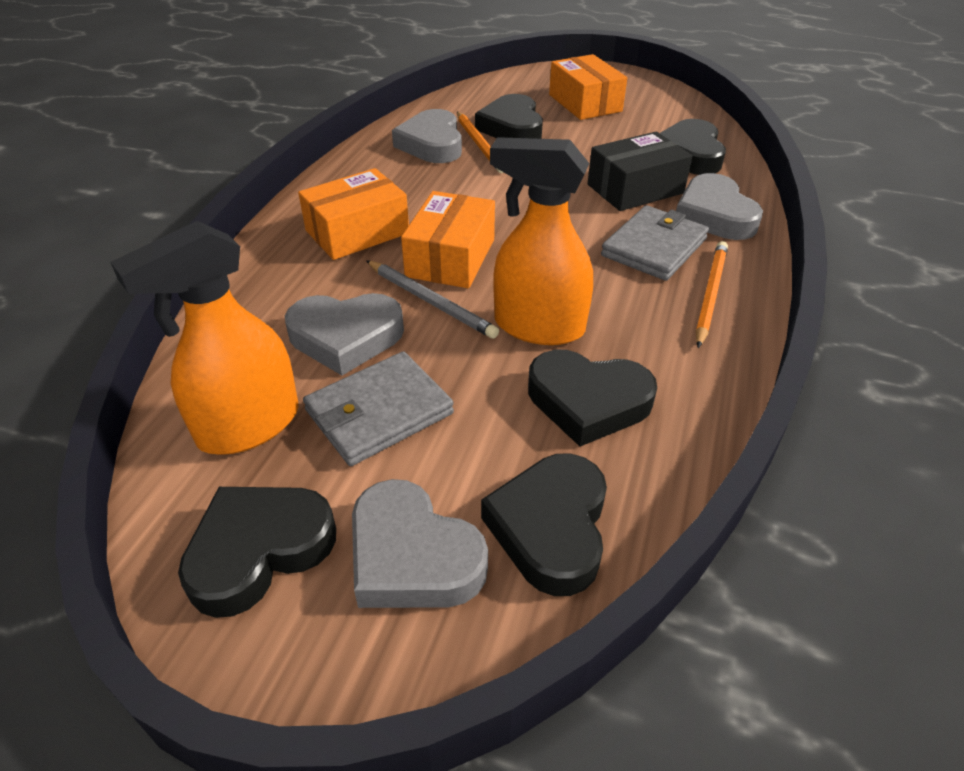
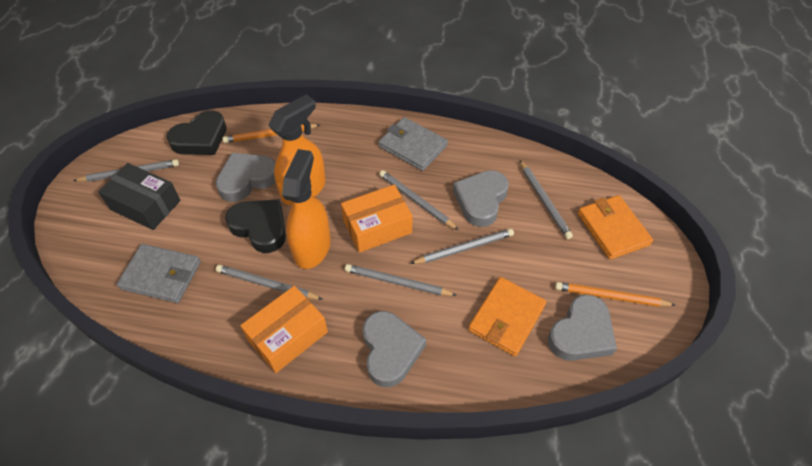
black heart: 5 -> 2
grey pencil: 1 -> 6
orange box: 3 -> 2
orange wallet: 0 -> 2

